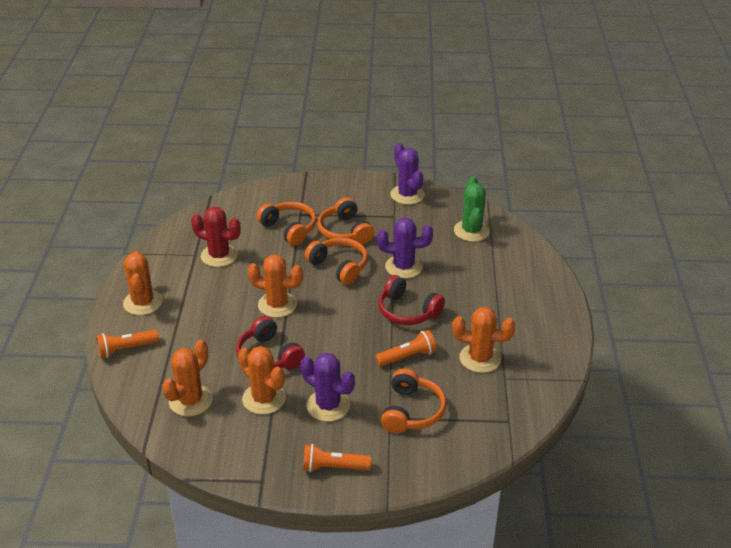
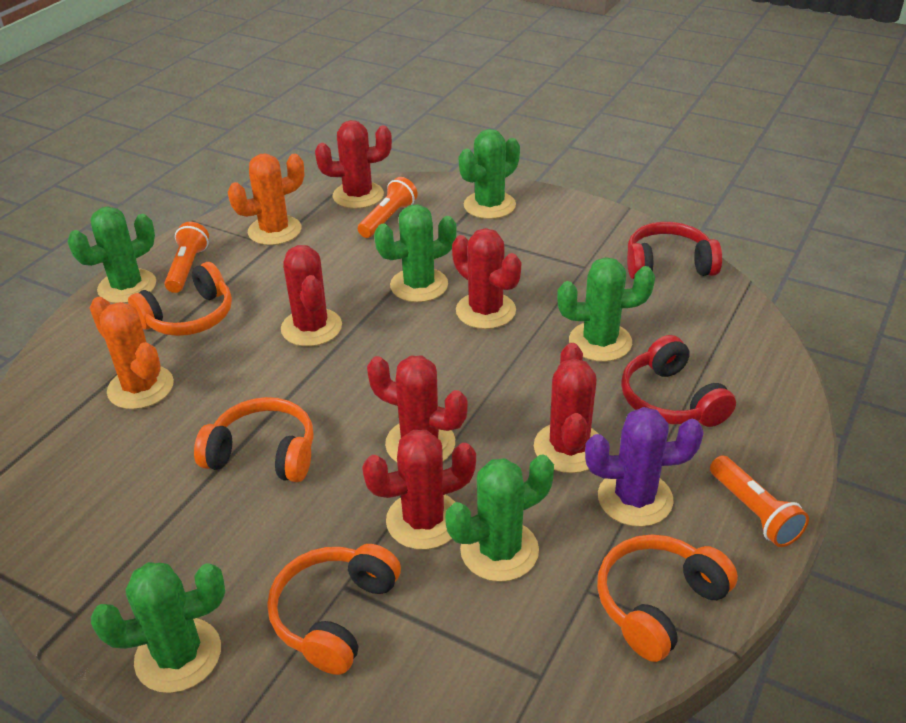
green cactus: 1 -> 6
orange cactus: 5 -> 2
purple cactus: 3 -> 1
red cactus: 1 -> 6

